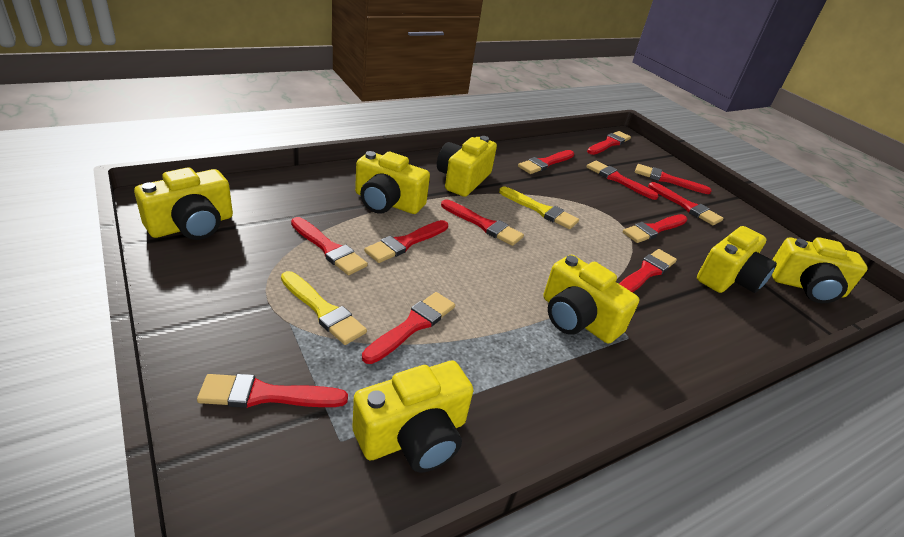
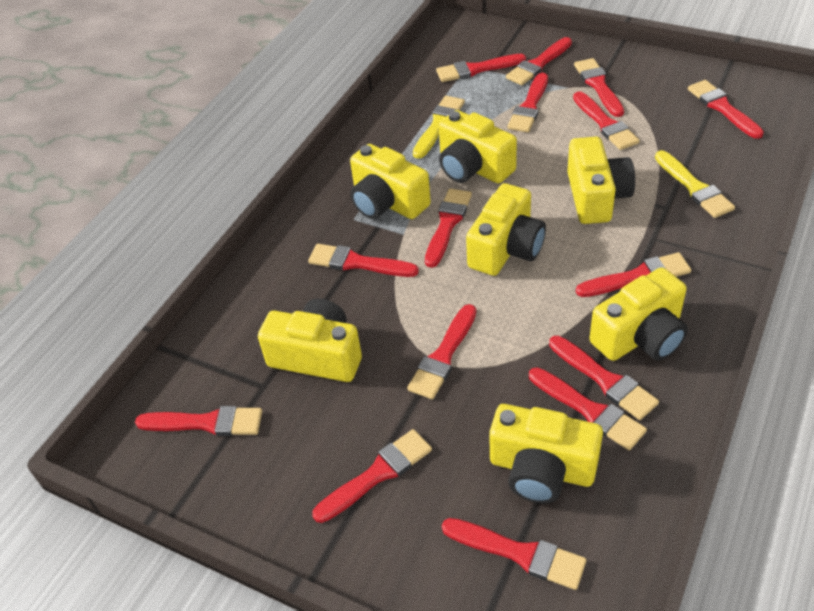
red brush: 12 -> 15

